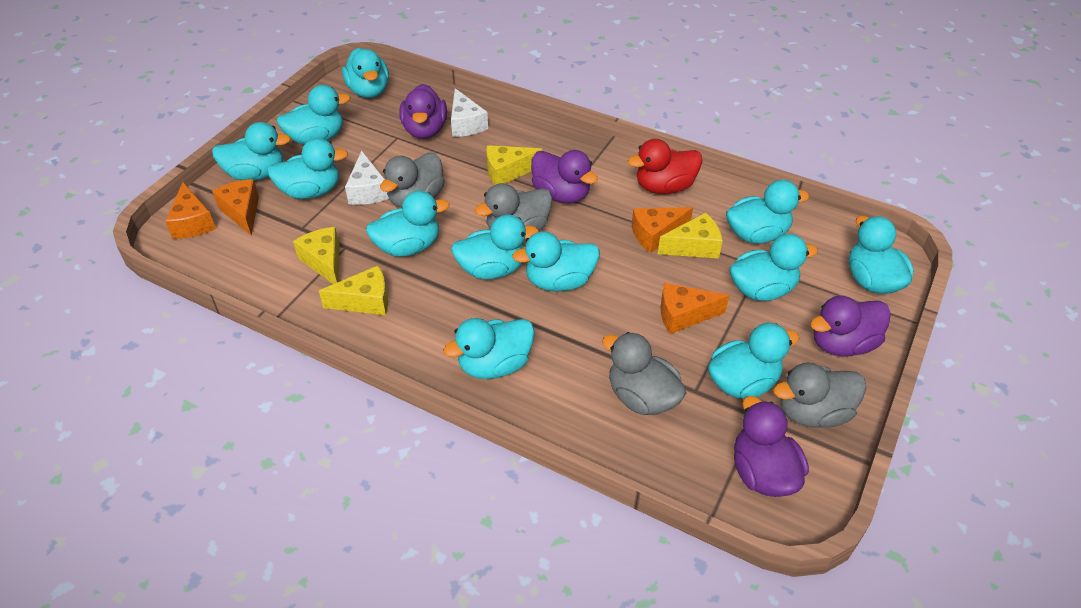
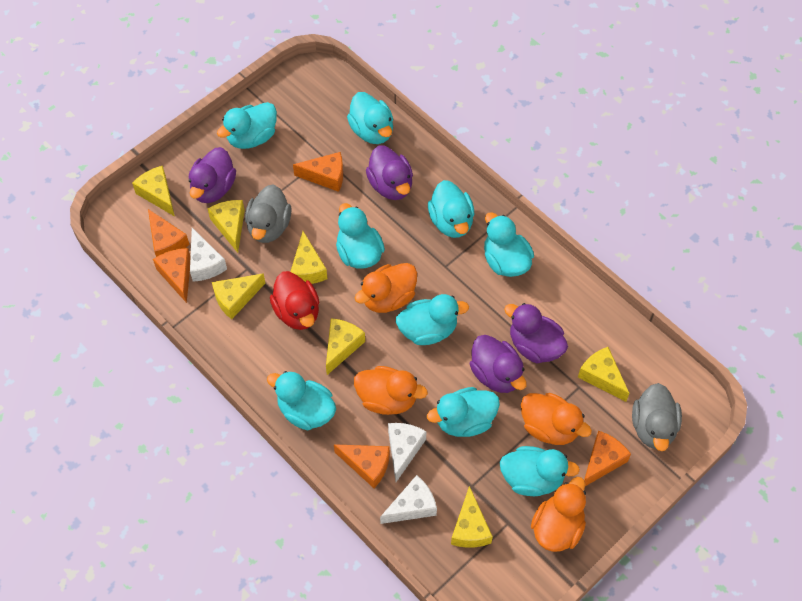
grey duck: 4 -> 2
orange cheese: 4 -> 5
orange duck: 0 -> 4
turquoise duck: 12 -> 9
white cheese: 2 -> 3
yellow cheese: 4 -> 7

